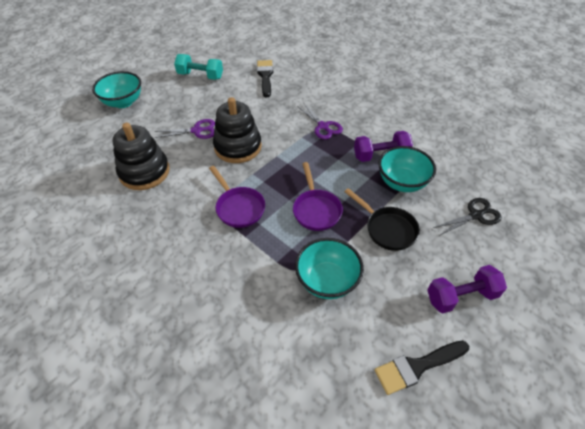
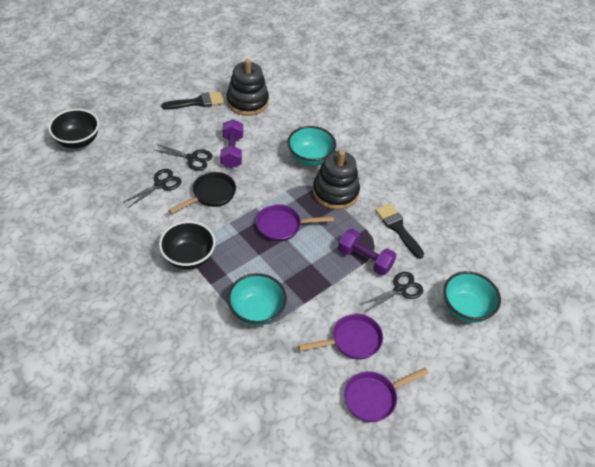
black bowl: 0 -> 2
black scissors: 1 -> 3
purple pan: 2 -> 3
purple scissors: 2 -> 0
turquoise dumbbell: 1 -> 0

